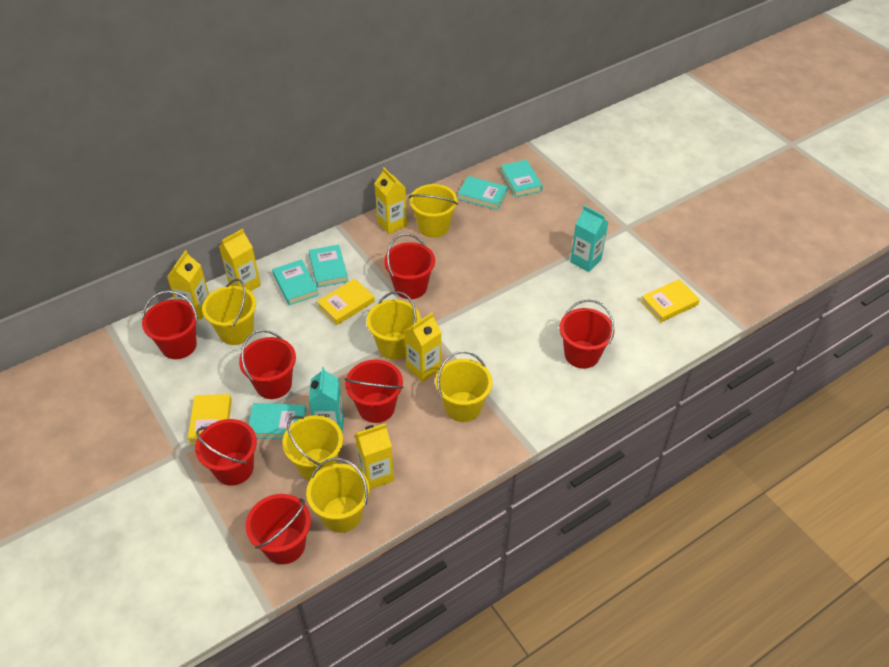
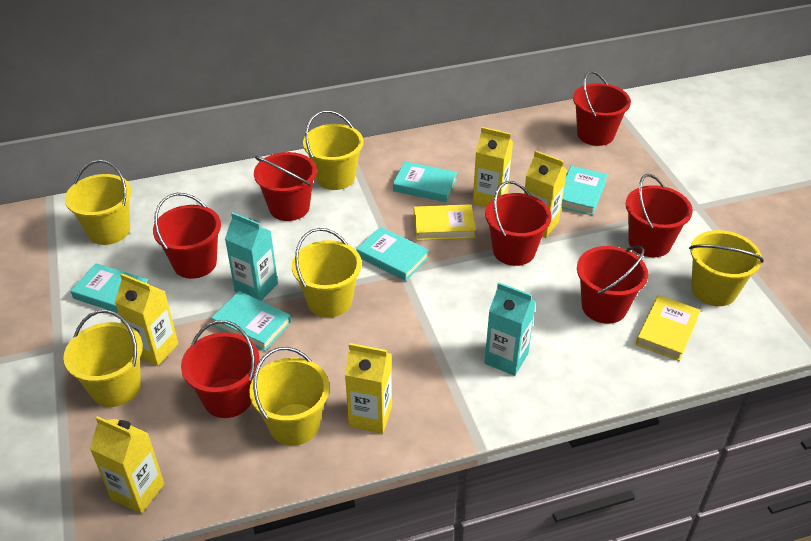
yellow book: 3 -> 2

